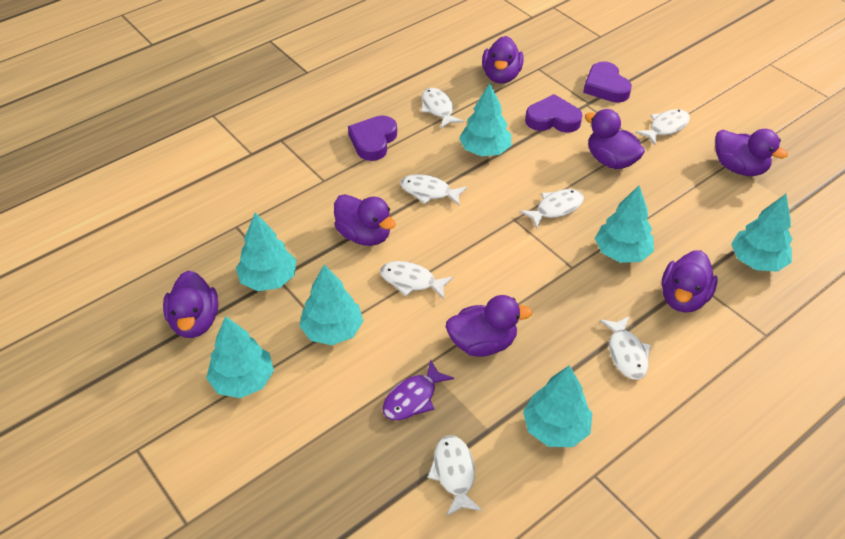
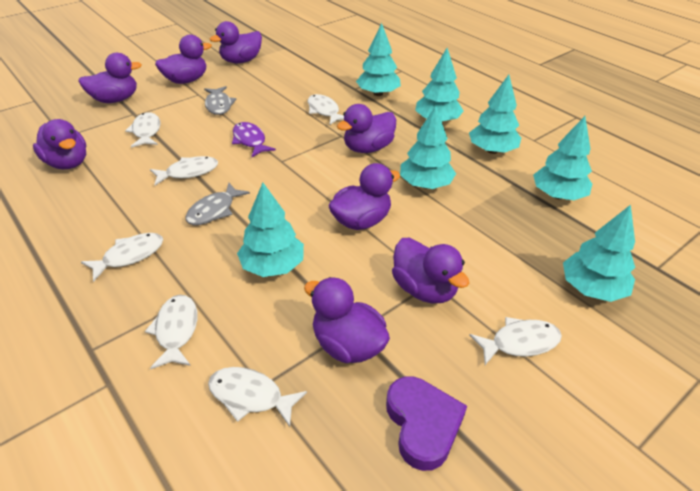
grey fish: 0 -> 2
purple duck: 7 -> 8
purple heart: 3 -> 1

